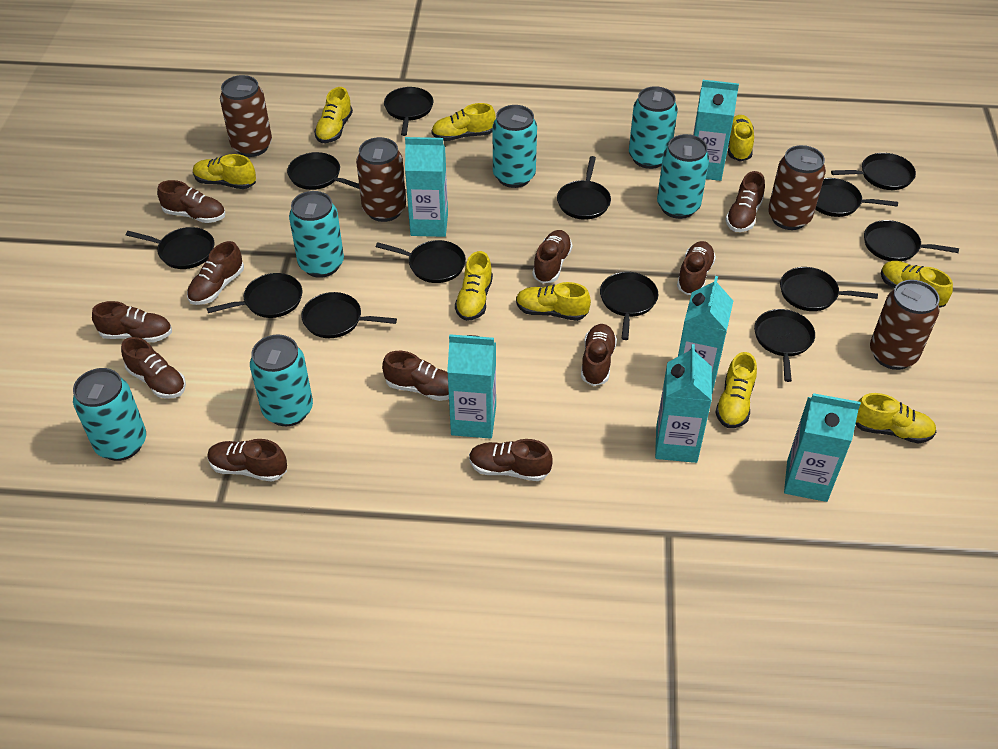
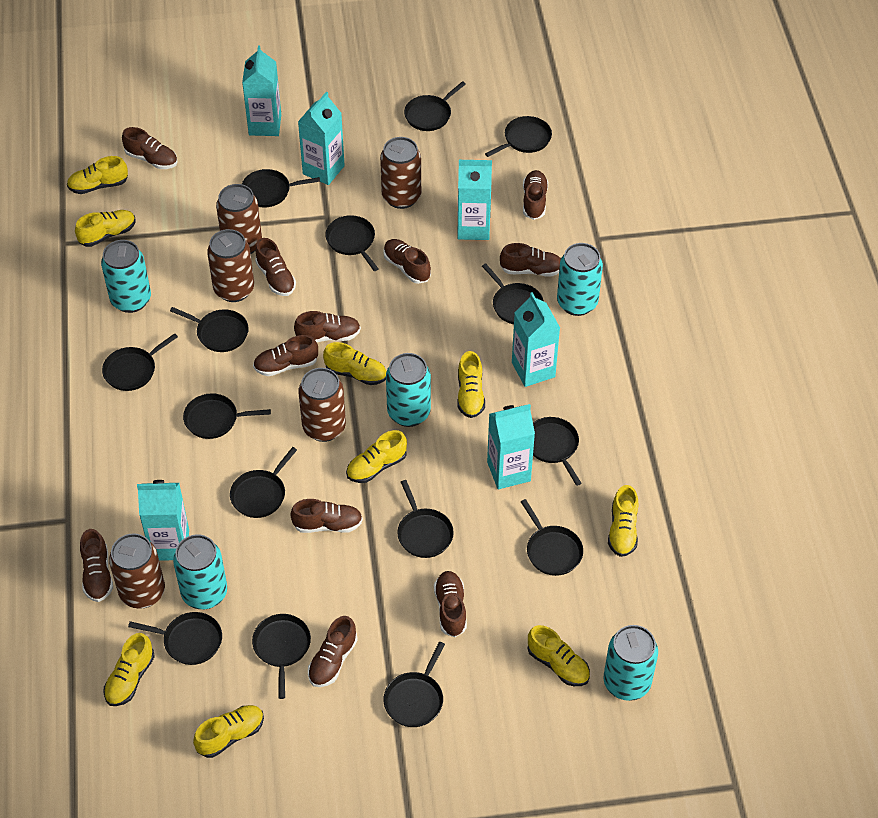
black pan: 13 -> 15
brown can: 4 -> 5
turquoise can: 6 -> 5

